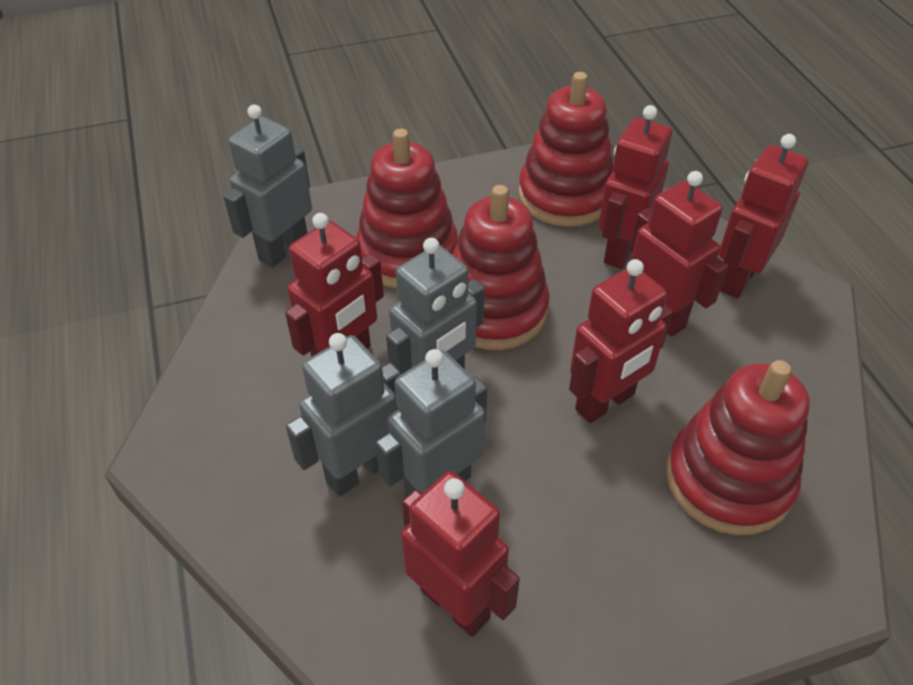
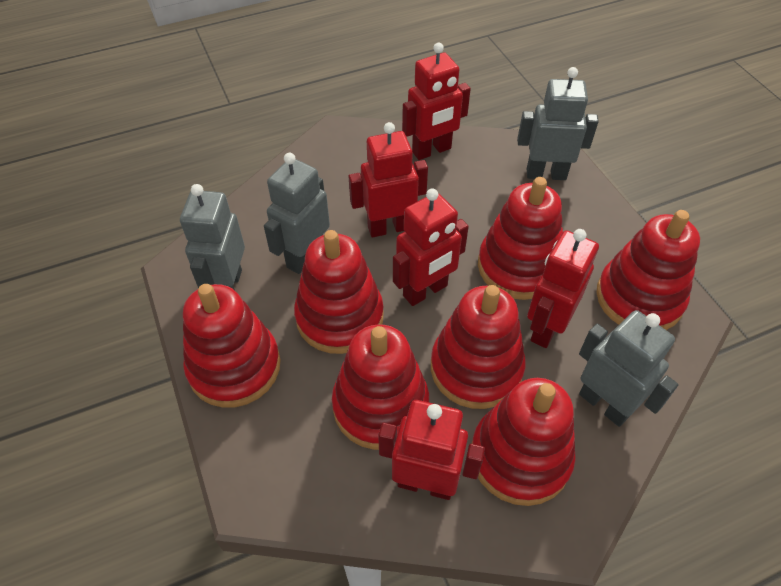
red robot: 6 -> 5
red stacking toy: 4 -> 7

